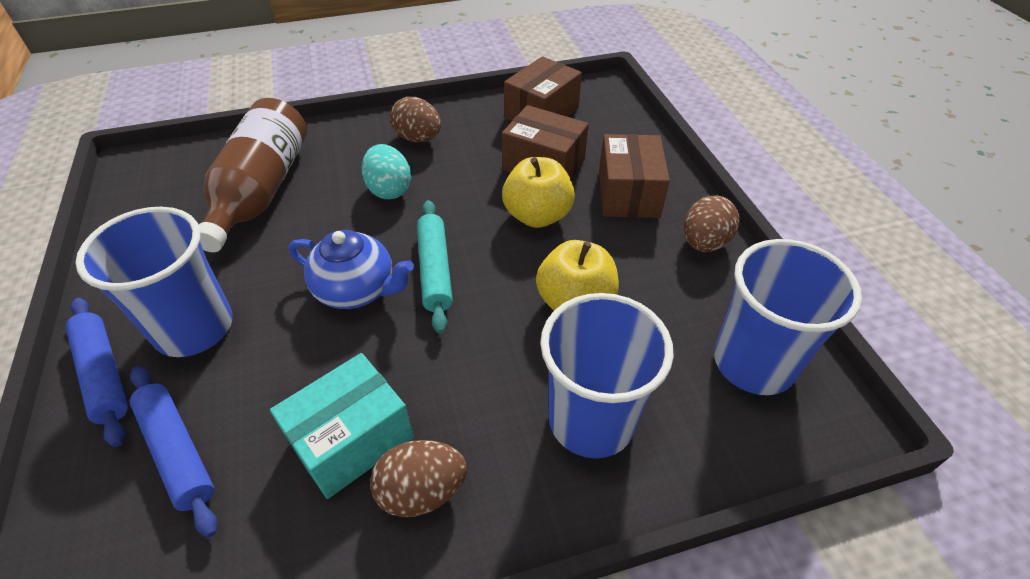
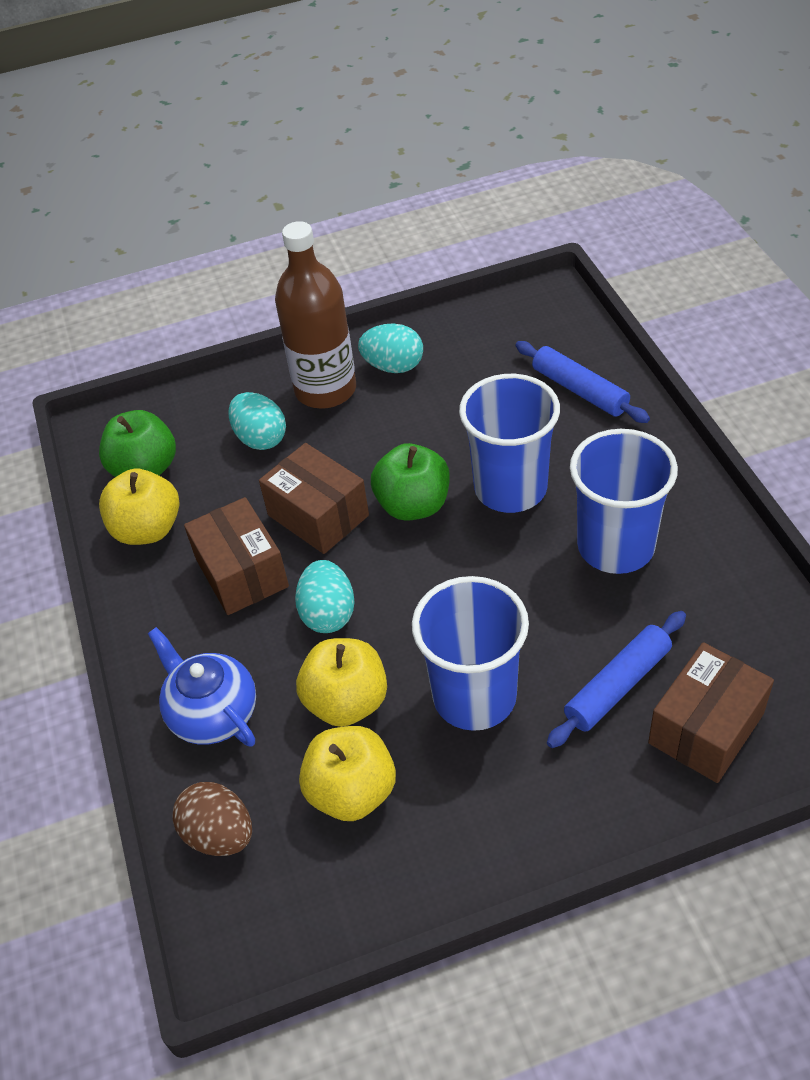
brown egg: 3 -> 1
green apple: 0 -> 2
turquoise box: 1 -> 0
turquoise egg: 1 -> 3
turquoise rolling pin: 1 -> 0
yellow apple: 2 -> 3

